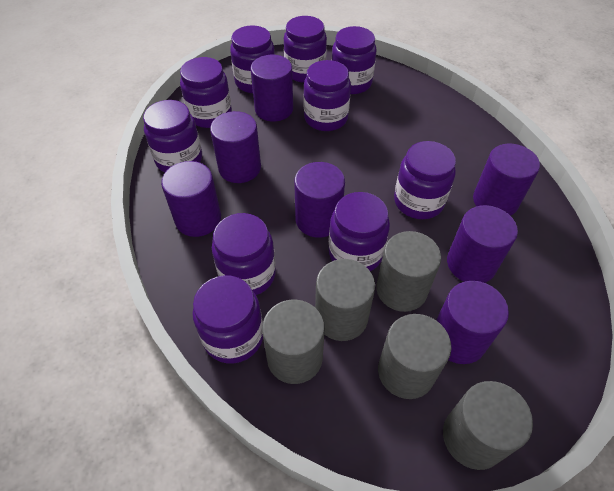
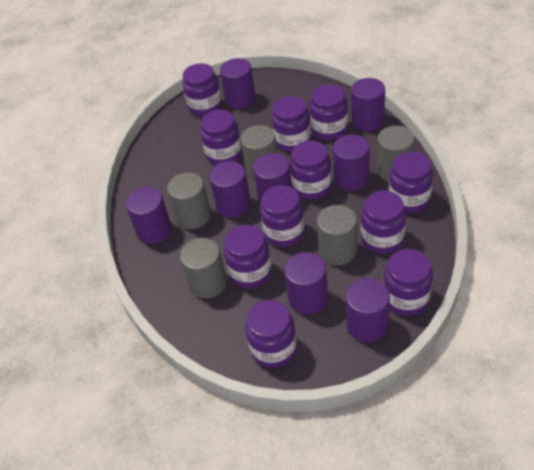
purple cylinder: 7 -> 8
purple jar: 10 -> 11

